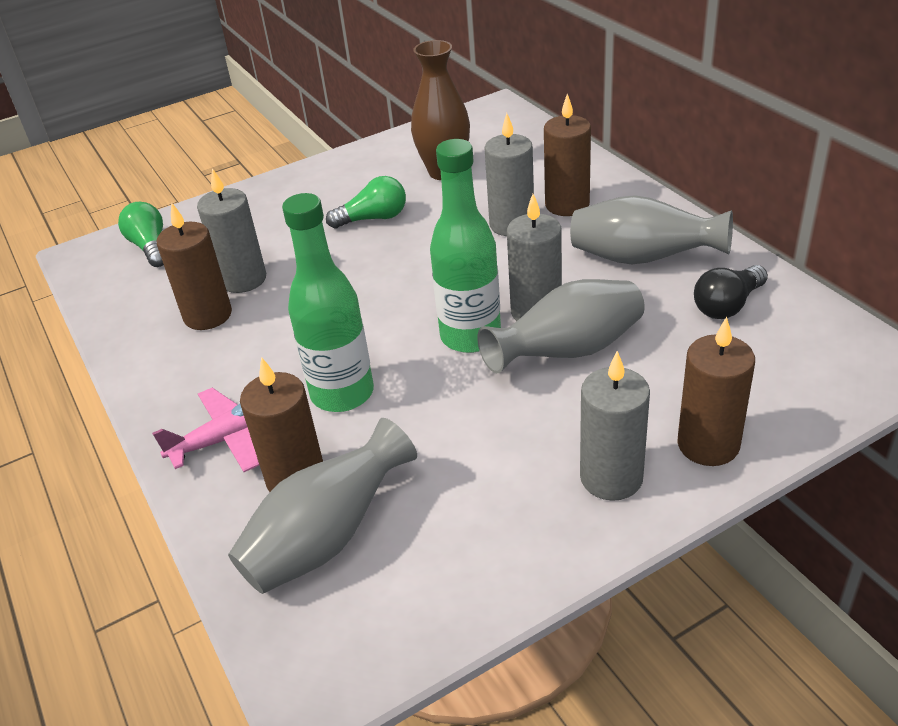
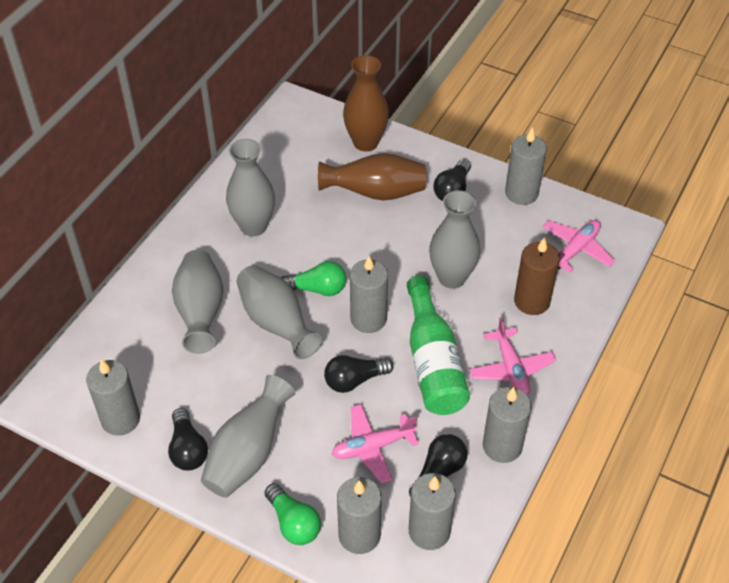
black light bulb: 1 -> 4
brown candle: 4 -> 1
brown vase: 1 -> 2
green bottle: 2 -> 1
grey candle: 4 -> 6
grey vase: 3 -> 5
pink plane: 1 -> 3

